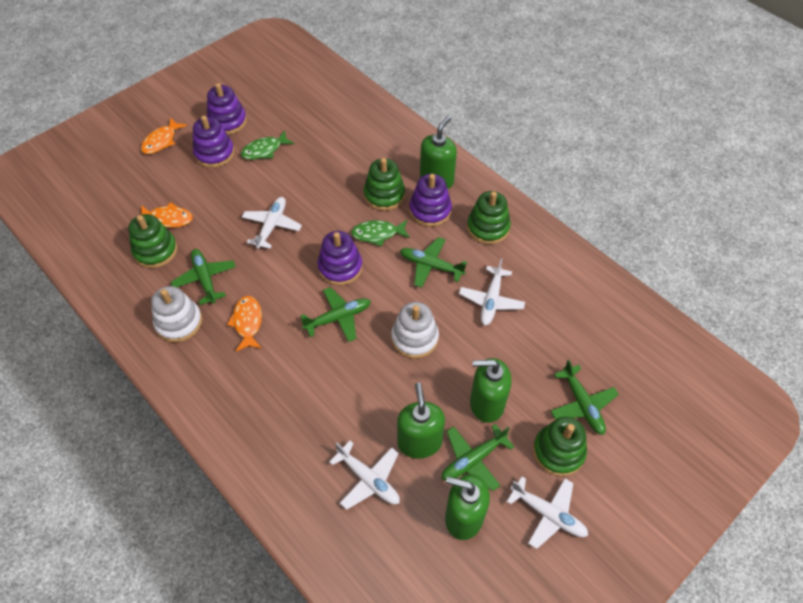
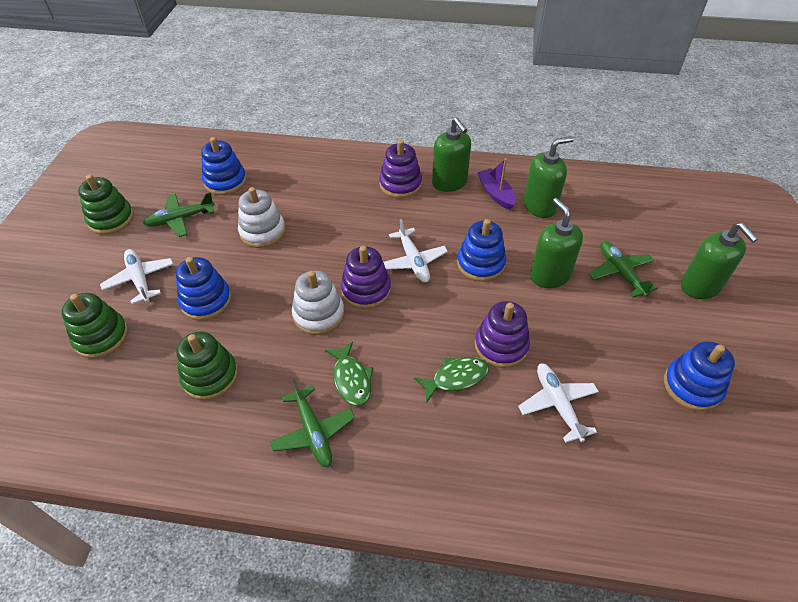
blue stacking toy: 0 -> 4
green plane: 5 -> 3
green stacking toy: 4 -> 3
orange fish: 3 -> 0
purple boat: 0 -> 1
purple stacking toy: 4 -> 3
white plane: 4 -> 3

